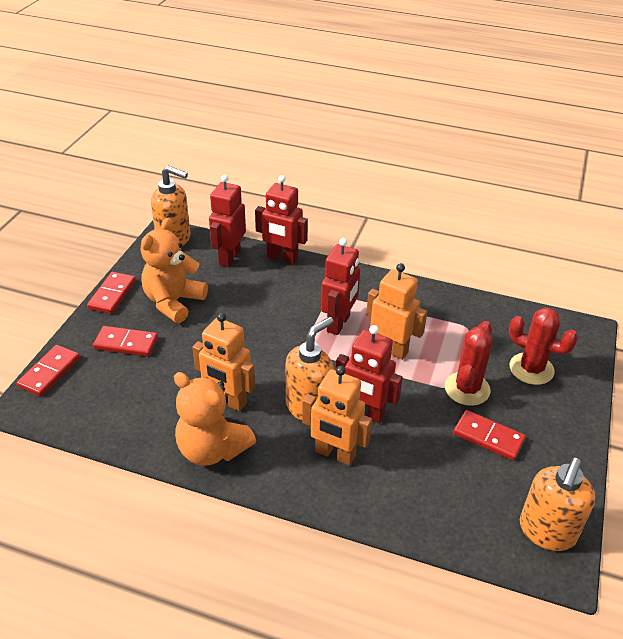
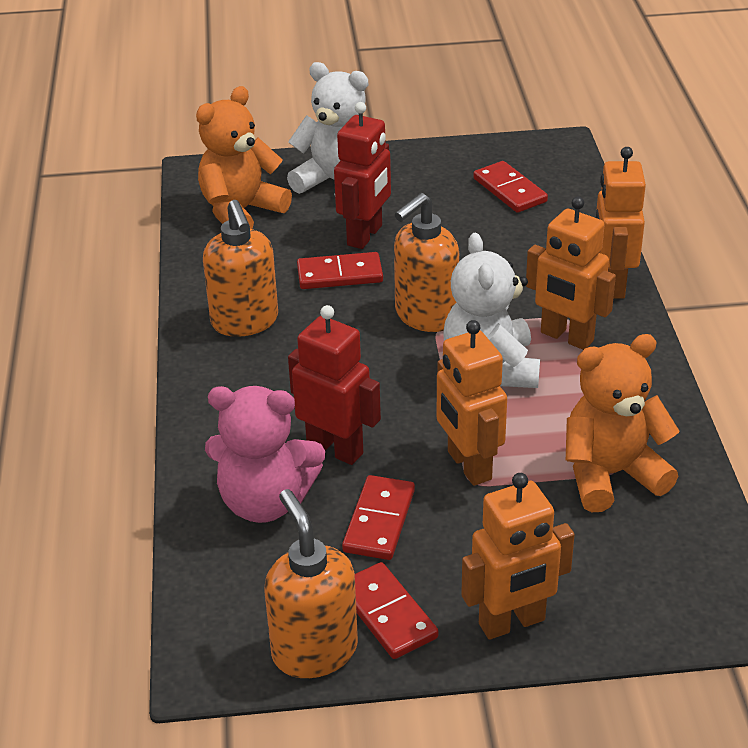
orange robot: 3 -> 4
pink teddy bear: 0 -> 1
red cactus: 2 -> 0
red robot: 4 -> 2
white teddy bear: 0 -> 2

